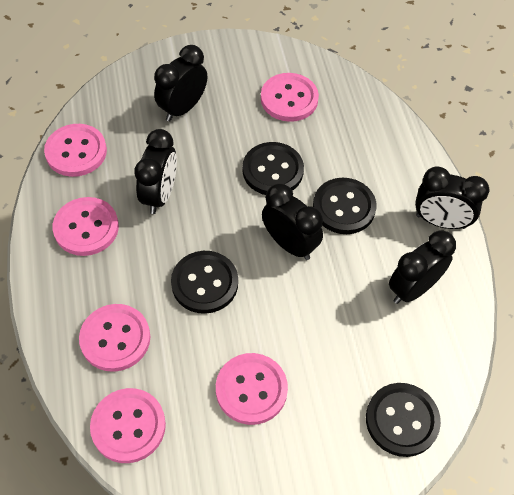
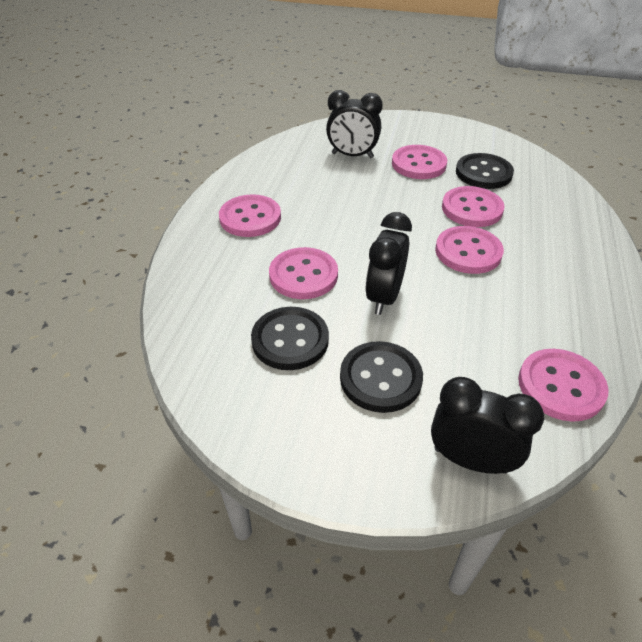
black button: 4 -> 3
black clock: 5 -> 3

